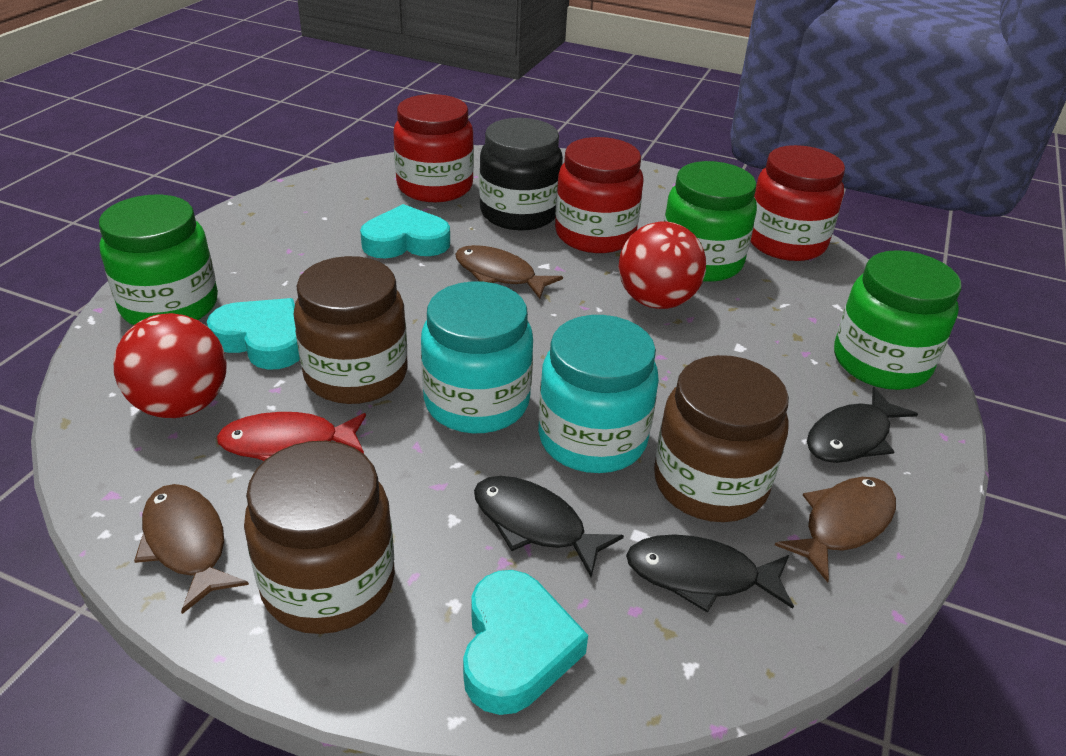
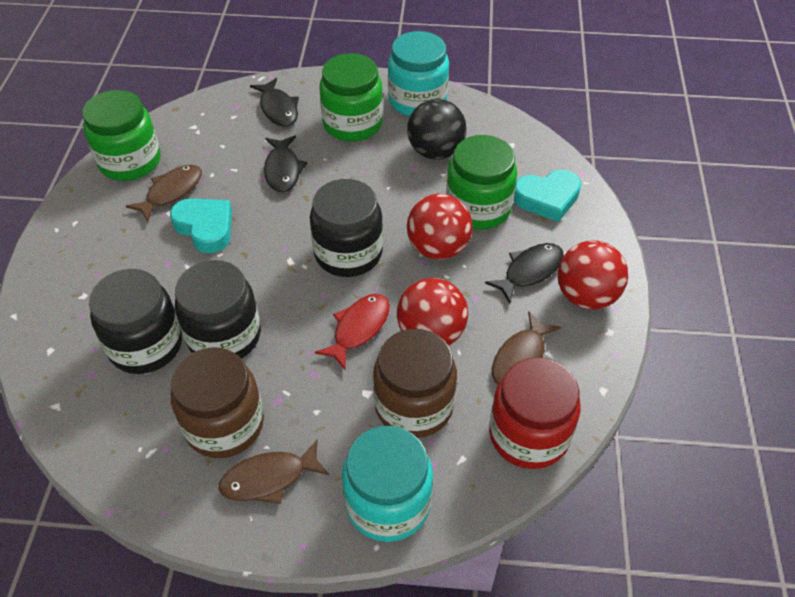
black ball: 0 -> 1
black jar: 1 -> 3
brown jar: 3 -> 2
red ball: 2 -> 3
red jar: 3 -> 1
turquoise heart: 3 -> 2

